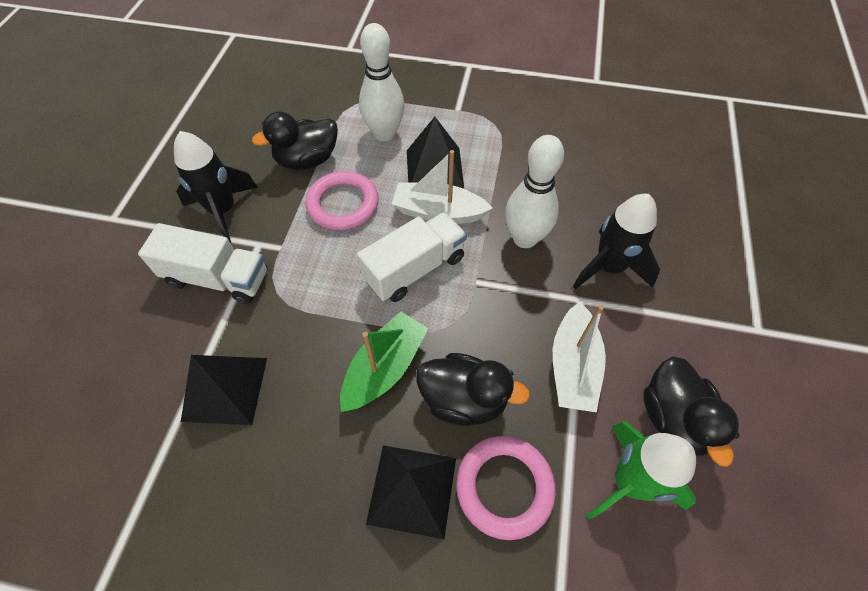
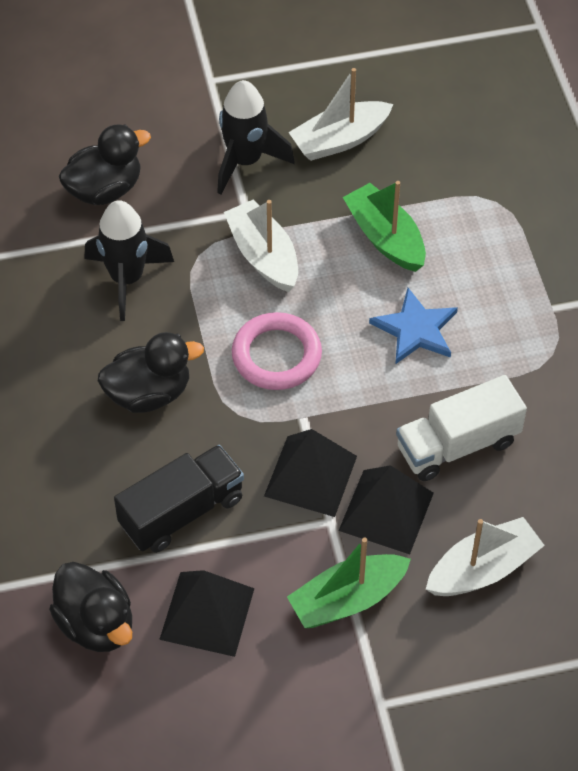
black truck: 0 -> 1
blue star: 0 -> 1
green boat: 1 -> 2
green rocket: 1 -> 0
pink ring: 2 -> 1
white boat: 2 -> 3
white bowling pin: 2 -> 0
white truck: 2 -> 1

